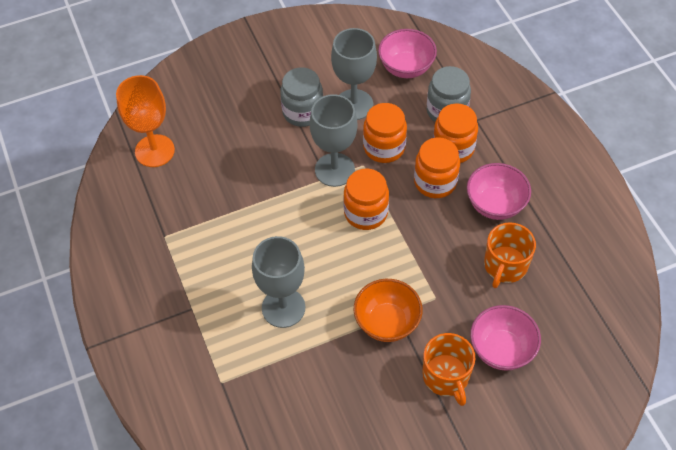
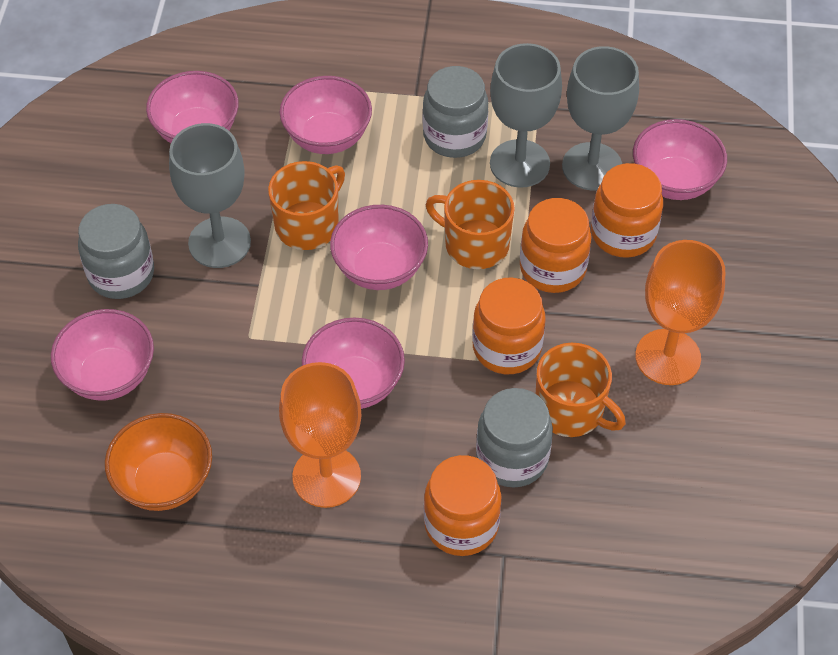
grey jar: 2 -> 3
orange goblet: 1 -> 2
orange mug: 2 -> 3
pink bowl: 3 -> 6

